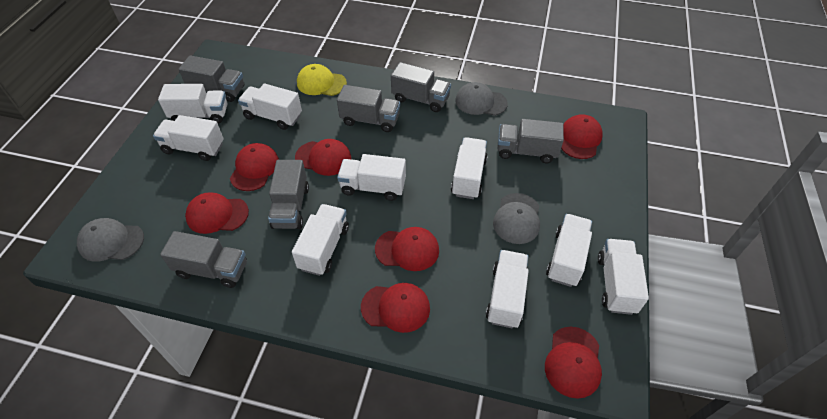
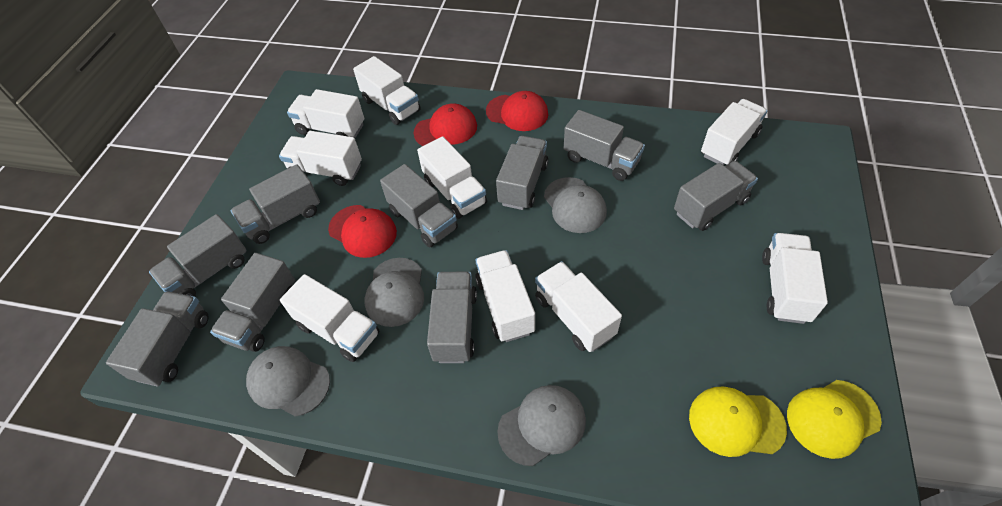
grey cap: 3 -> 4
grey truck: 6 -> 9
red cap: 7 -> 3
yellow cap: 1 -> 2

